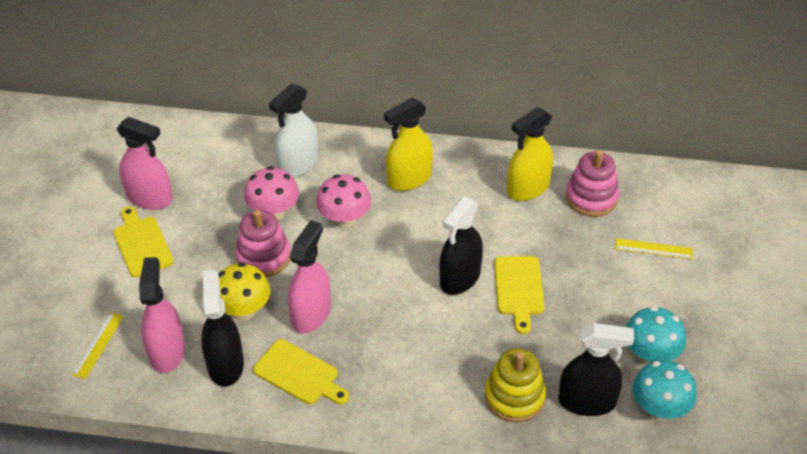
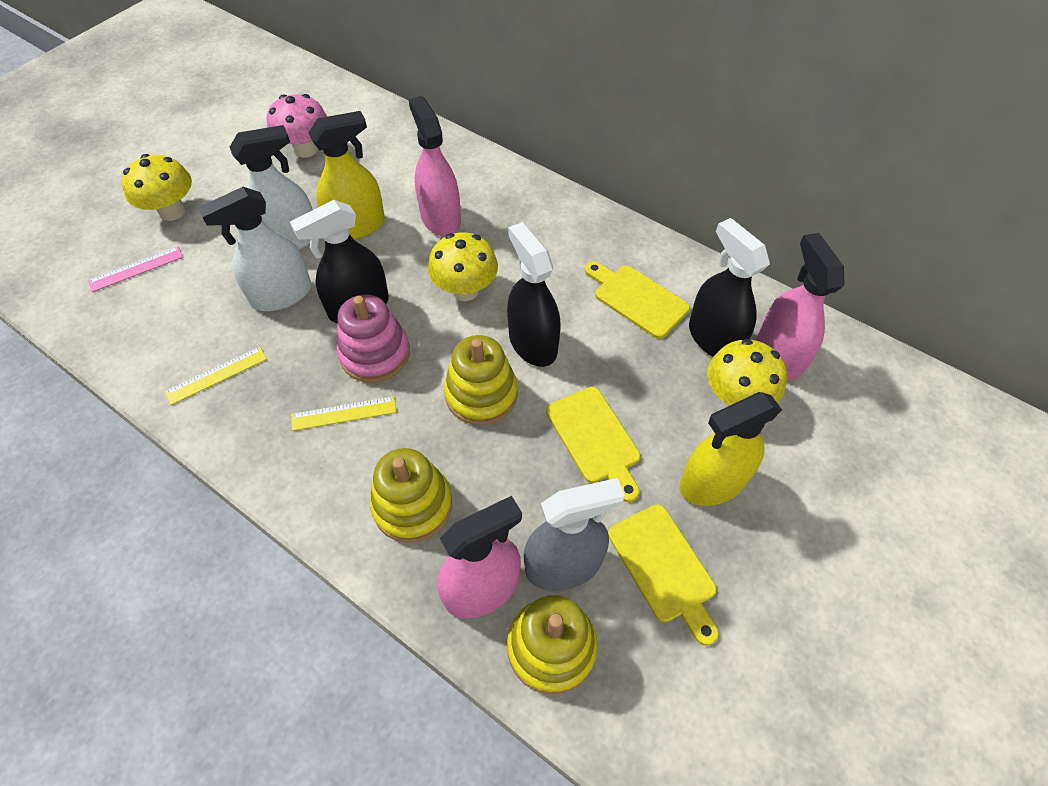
grey spray bottle: 0 -> 1
pink mushroom: 2 -> 1
pink ruler: 0 -> 1
pink stacking toy: 2 -> 1
turquoise mushroom: 2 -> 0
white spray bottle: 1 -> 2
yellow mushroom: 1 -> 3
yellow stacking toy: 1 -> 3

